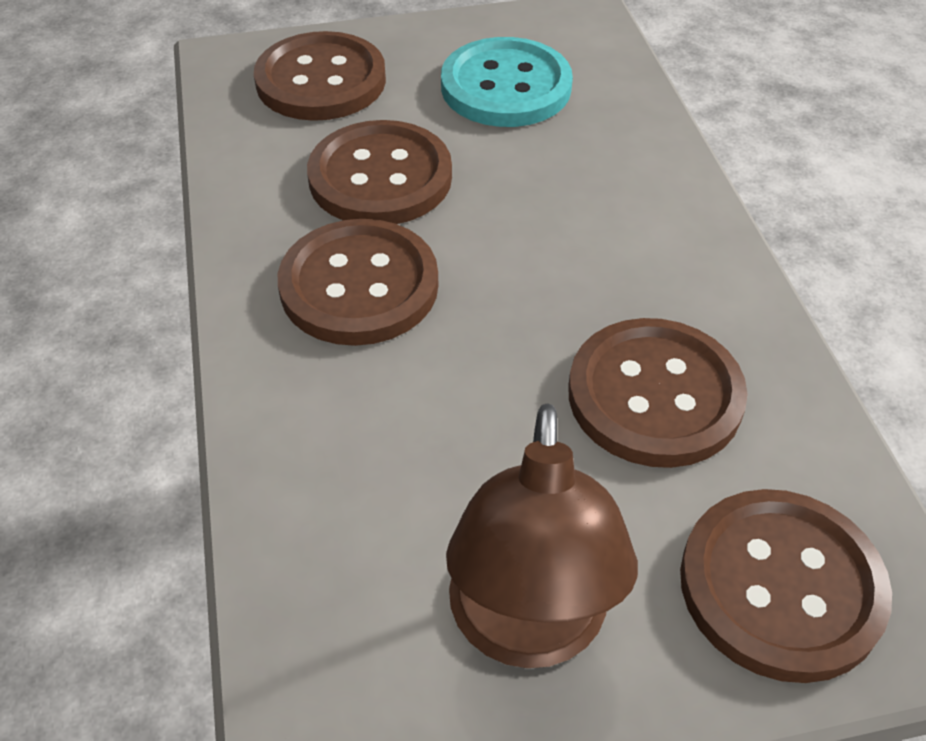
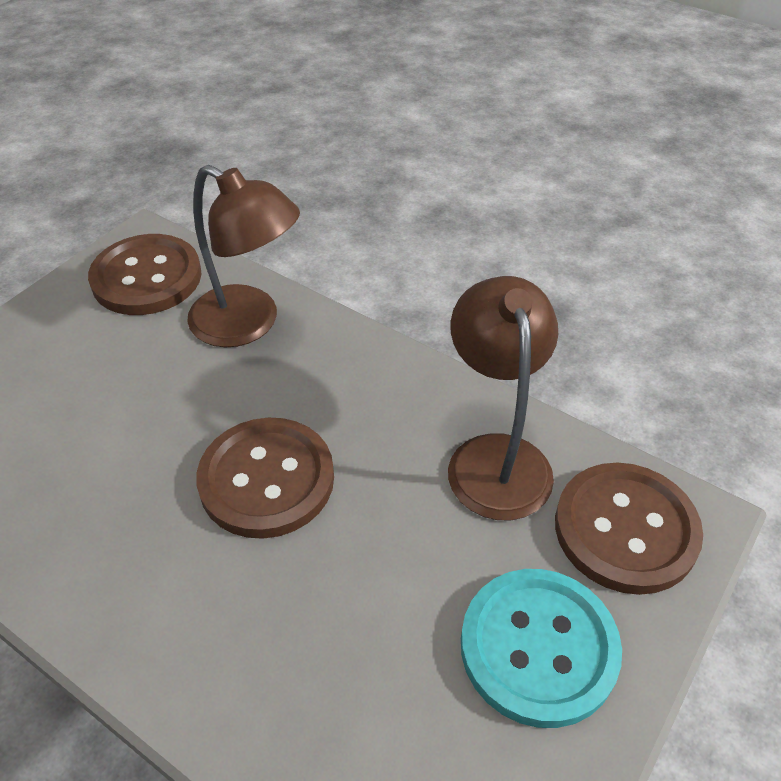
brown button: 5 -> 3
brown lamp: 1 -> 2

